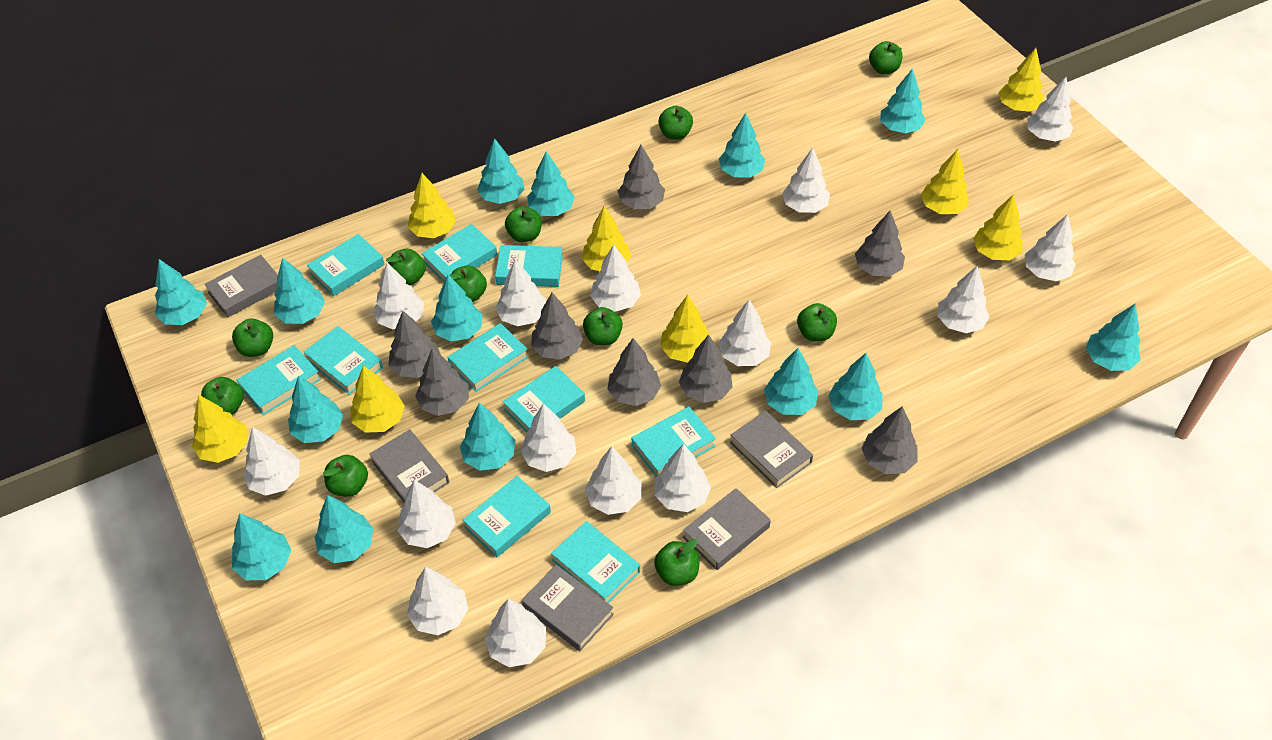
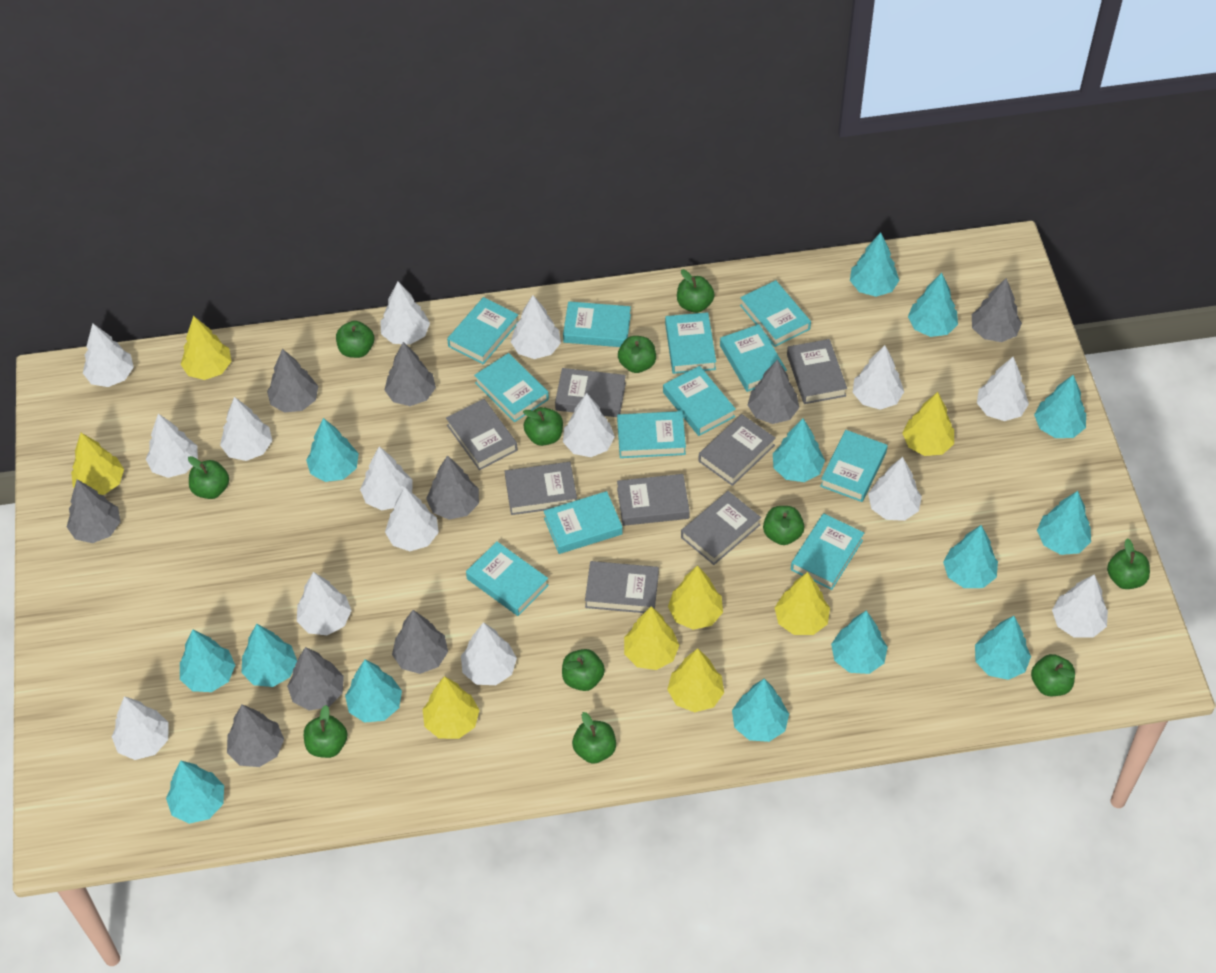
grey book: 5 -> 8
grey tree: 8 -> 9
turquoise book: 10 -> 12

